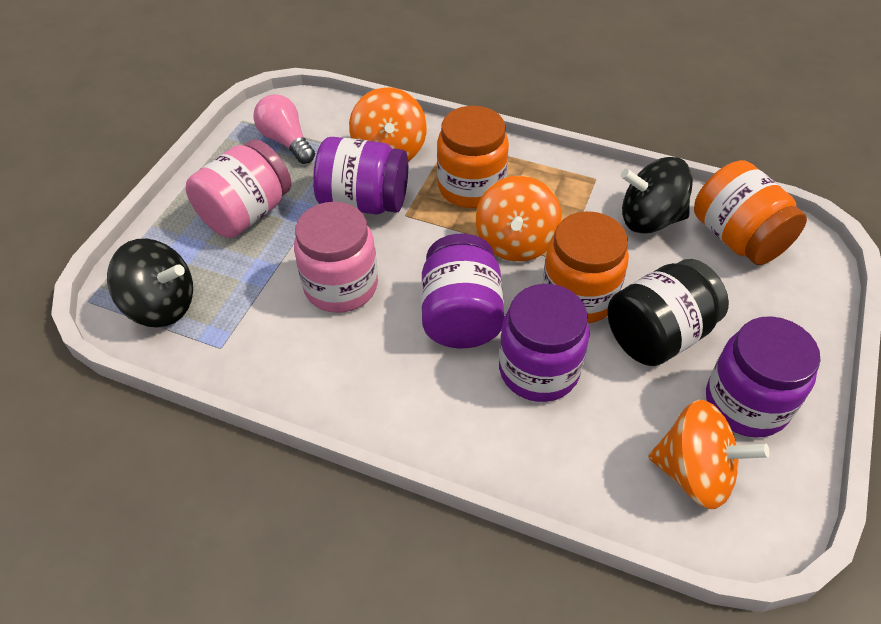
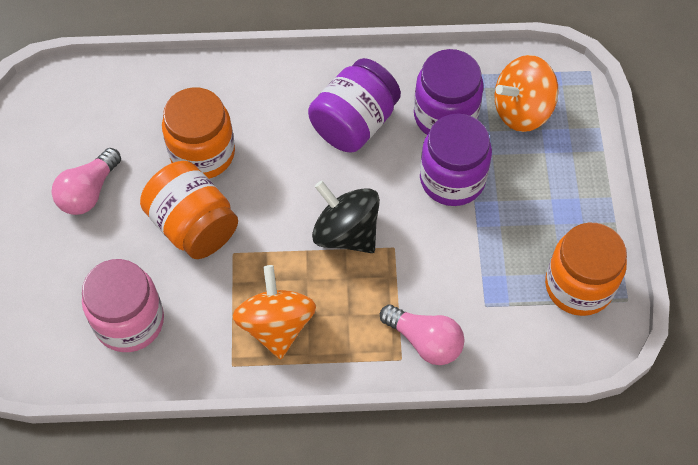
black jar: 1 -> 0
black spinning top: 2 -> 1
orange spinning top: 3 -> 2
pink jar: 2 -> 1
pink light bulb: 1 -> 2
purple jar: 4 -> 3

